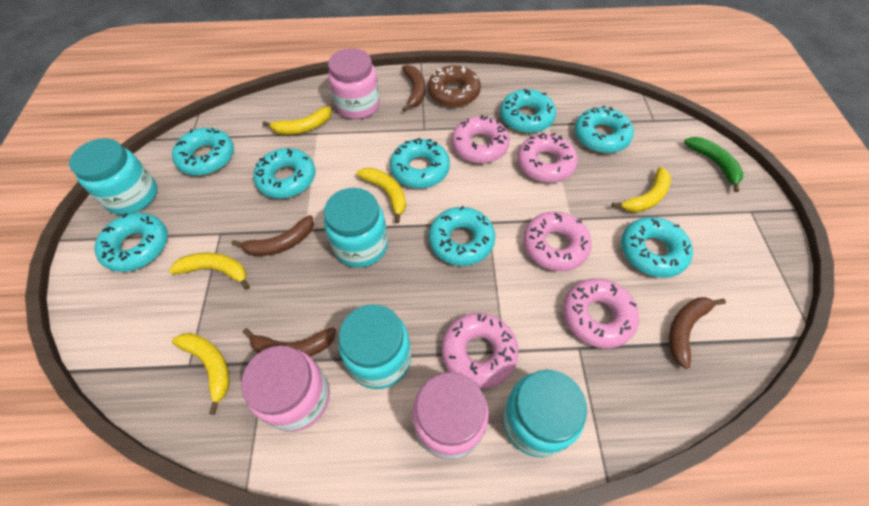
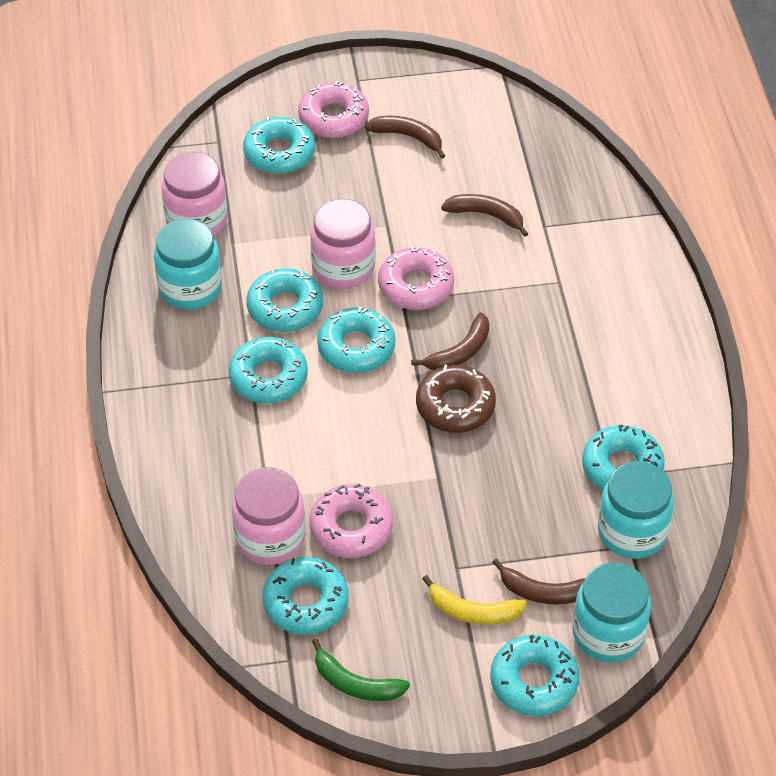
pink donut: 5 -> 3
turquoise donut: 8 -> 7
turquoise jar: 4 -> 3
yellow banana: 5 -> 1

